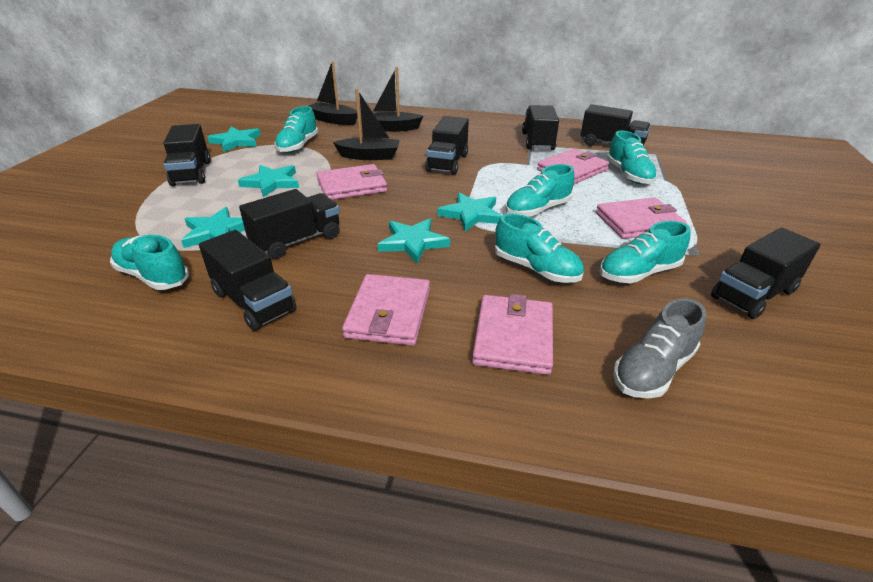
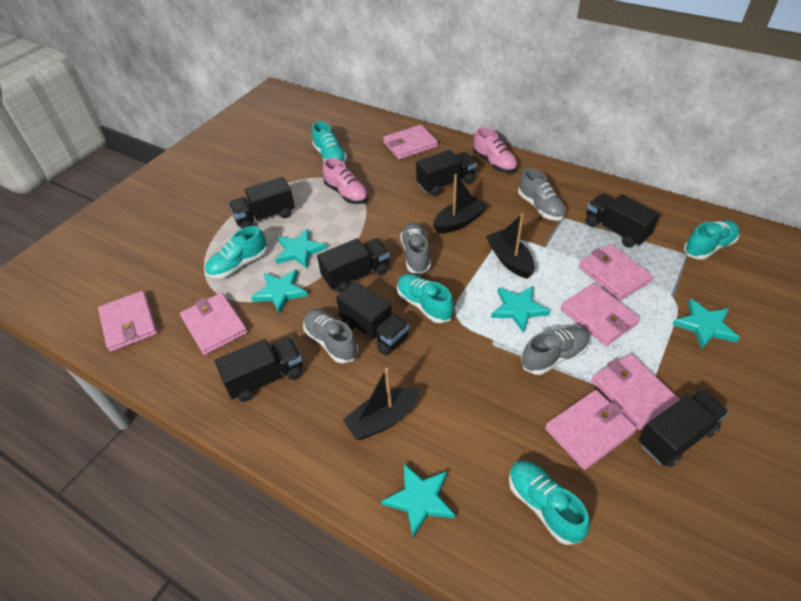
grey shoe: 1 -> 4
pink shoe: 0 -> 2
pink wallet: 5 -> 7
turquoise shoe: 6 -> 5

